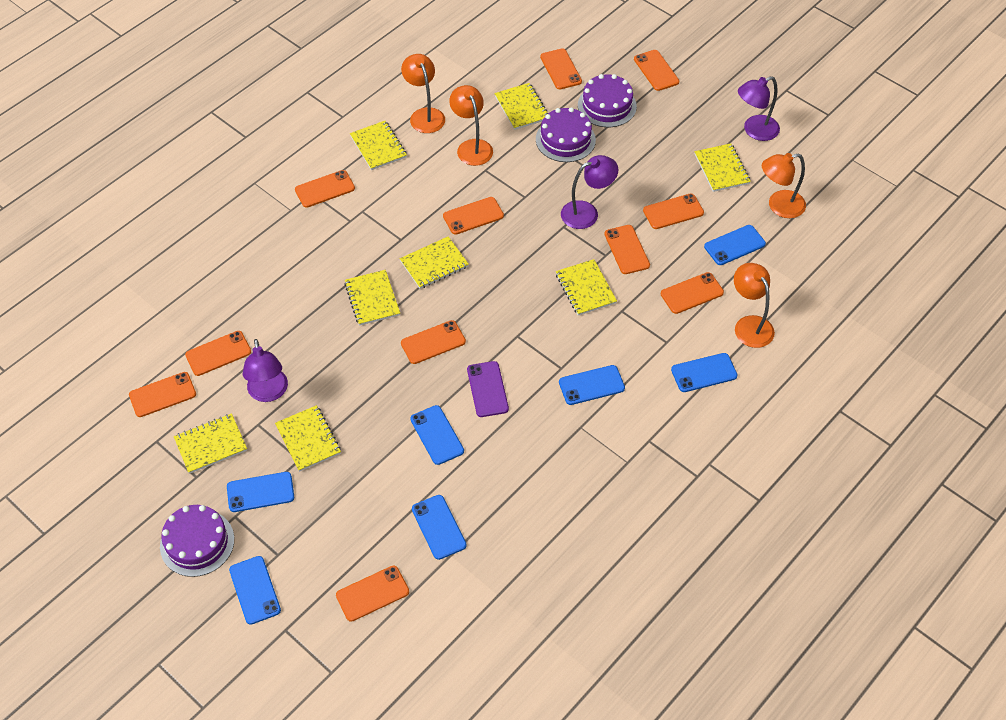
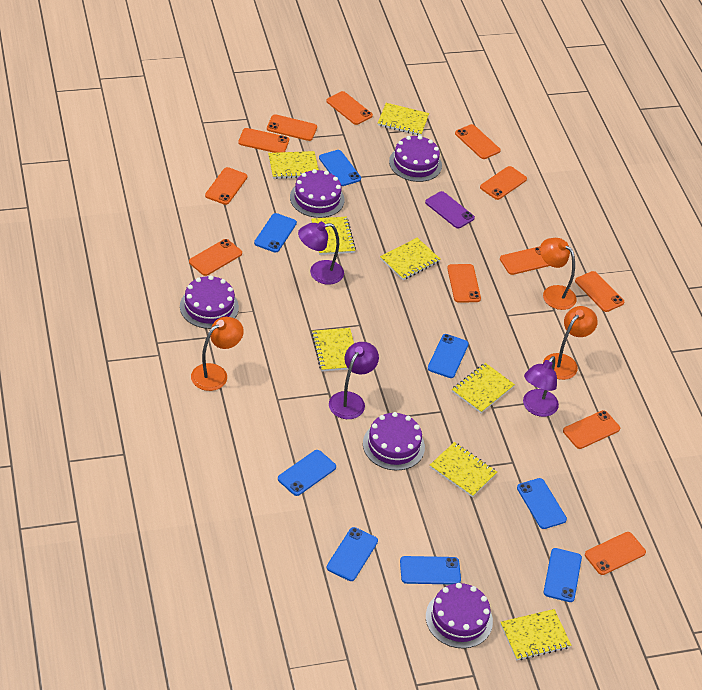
blue phone: 7 -> 8
orange lamp: 4 -> 3
orange phone: 11 -> 12
purple cake: 3 -> 5

